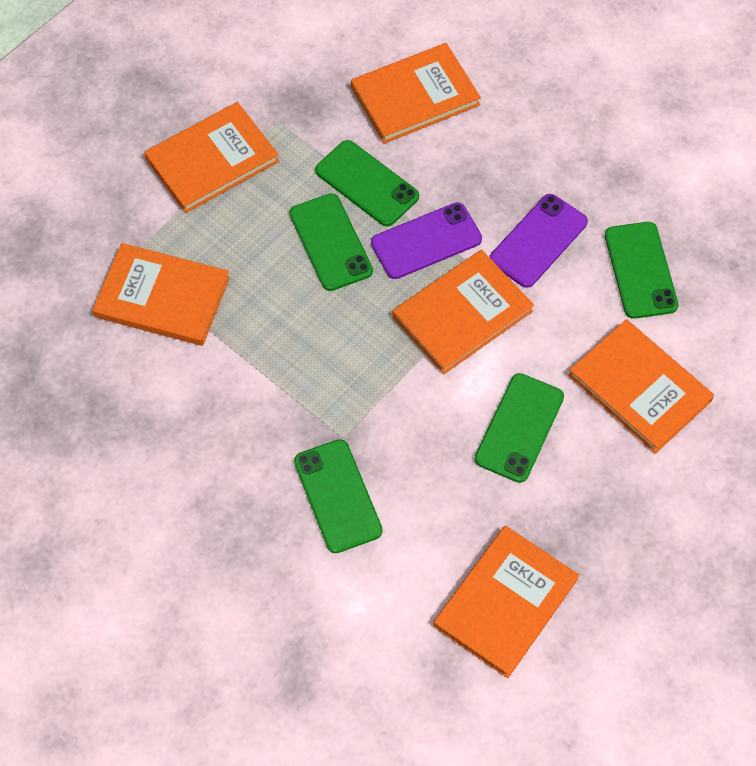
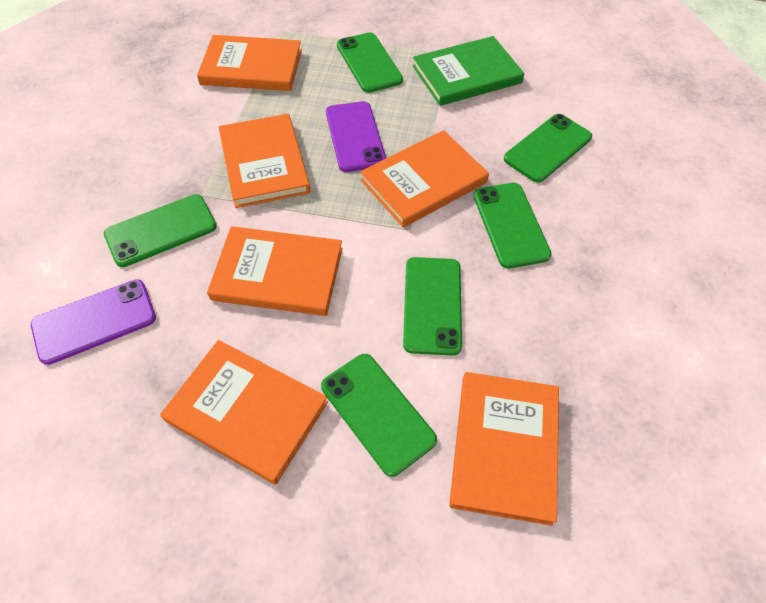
green book: 0 -> 1
green phone: 5 -> 6

